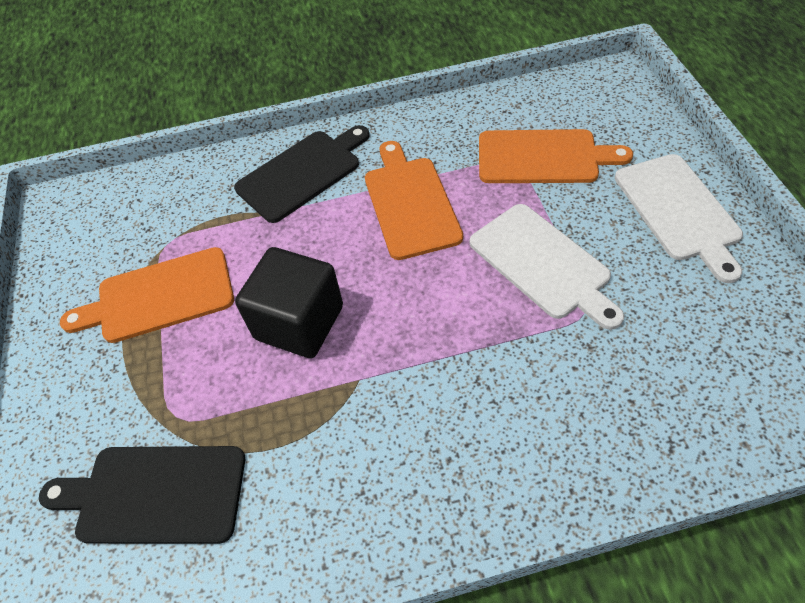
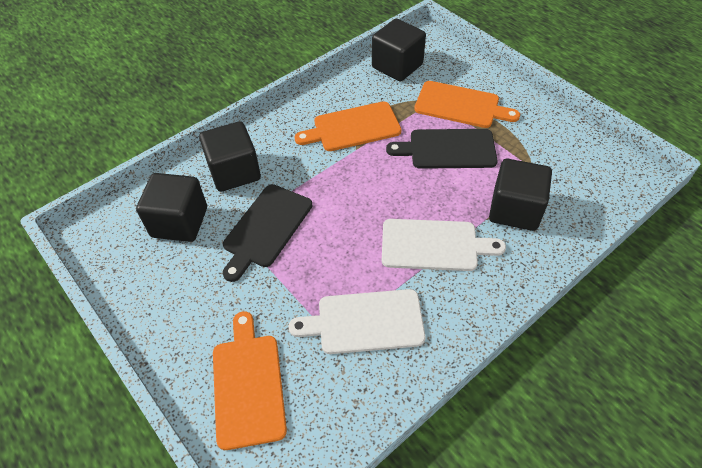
black cube: 1 -> 4

